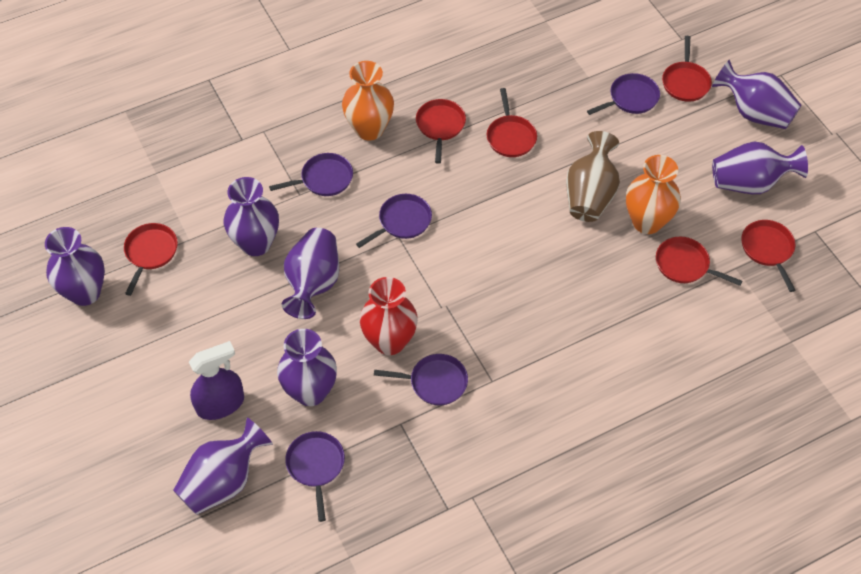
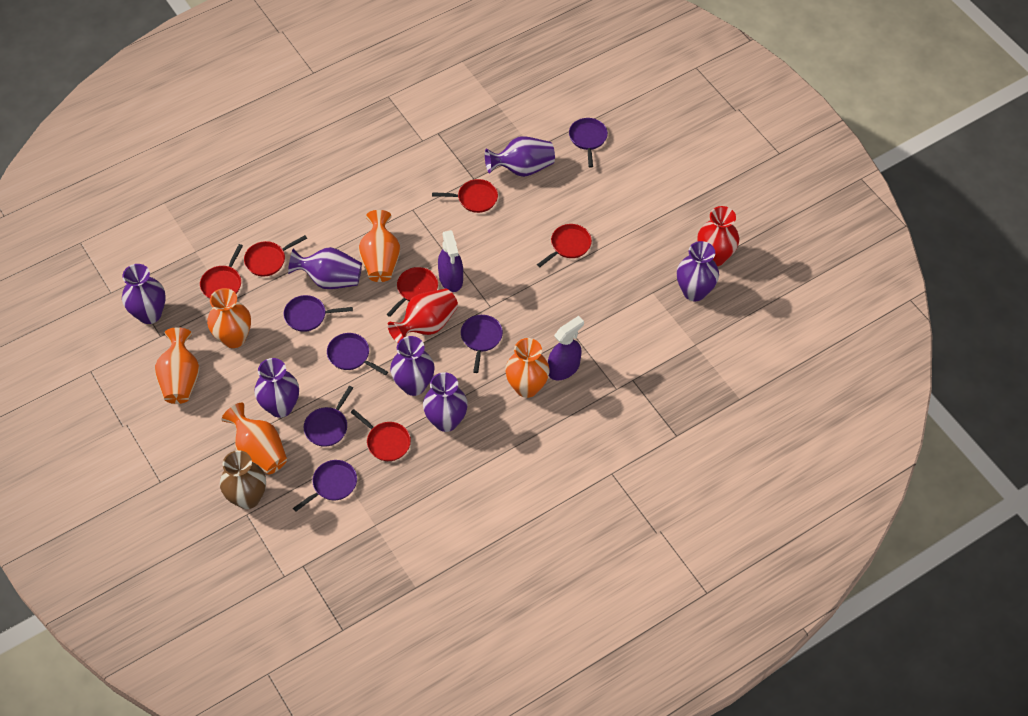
orange vase: 2 -> 5
purple pan: 5 -> 6
purple spray bottle: 1 -> 2
red vase: 1 -> 2

